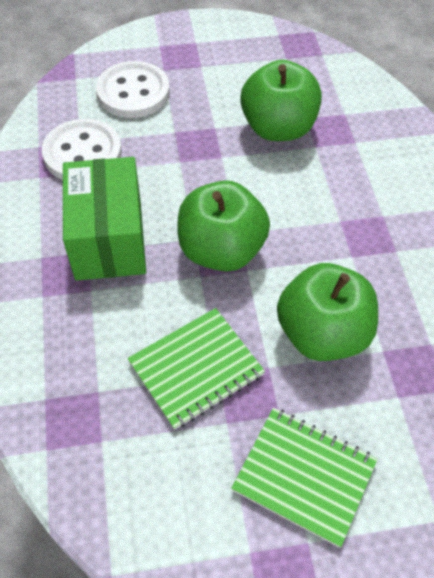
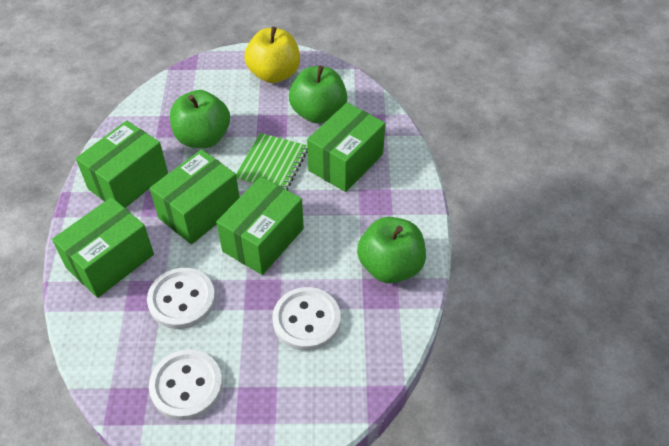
green box: 1 -> 5
green notebook: 2 -> 1
white button: 2 -> 3
yellow apple: 0 -> 1

